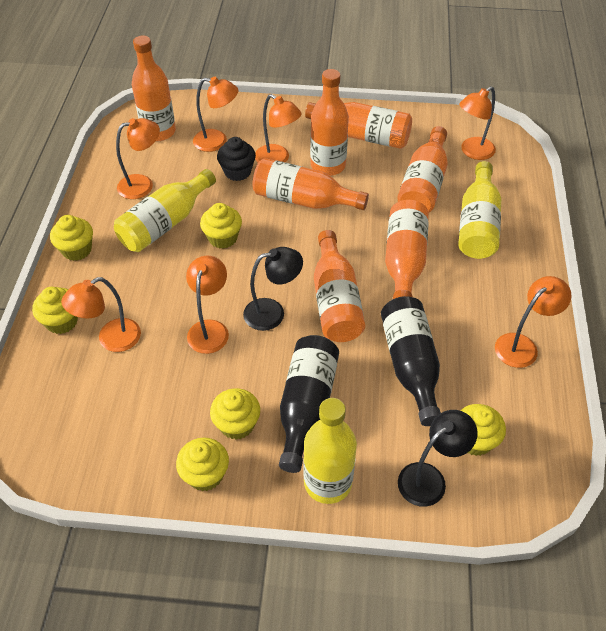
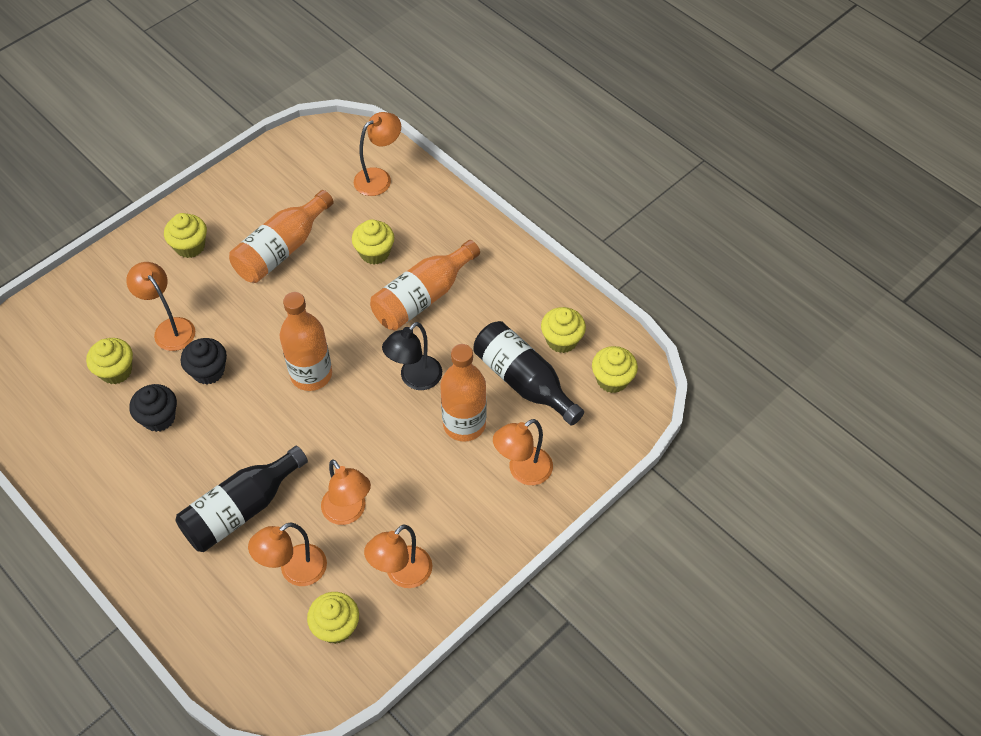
black cupcake: 1 -> 2
black lamp: 2 -> 1
orange bottle: 7 -> 4
orange lamp: 7 -> 6
yellow bottle: 3 -> 0

